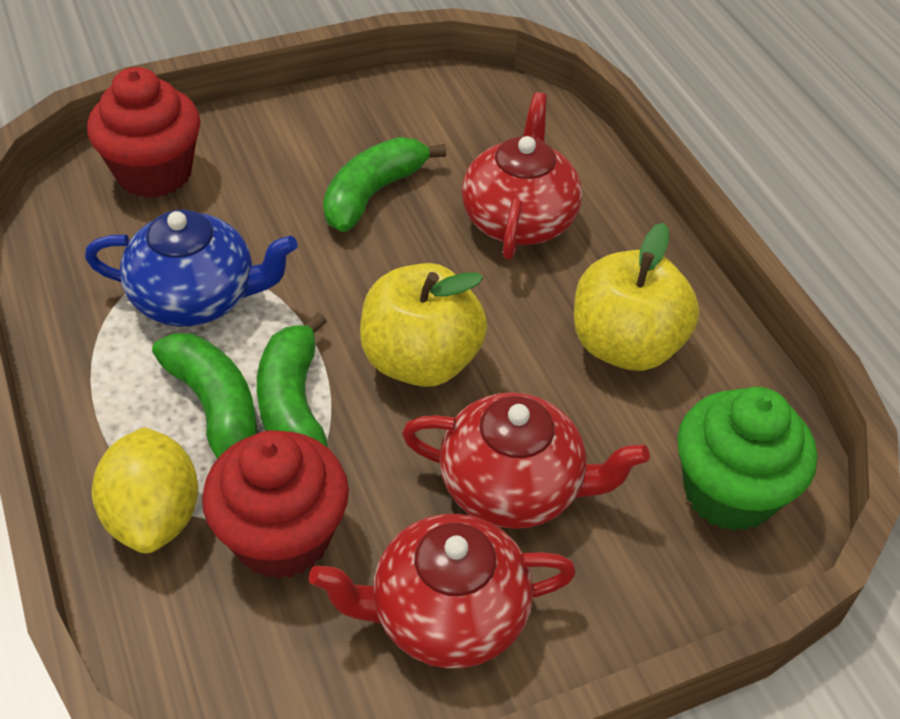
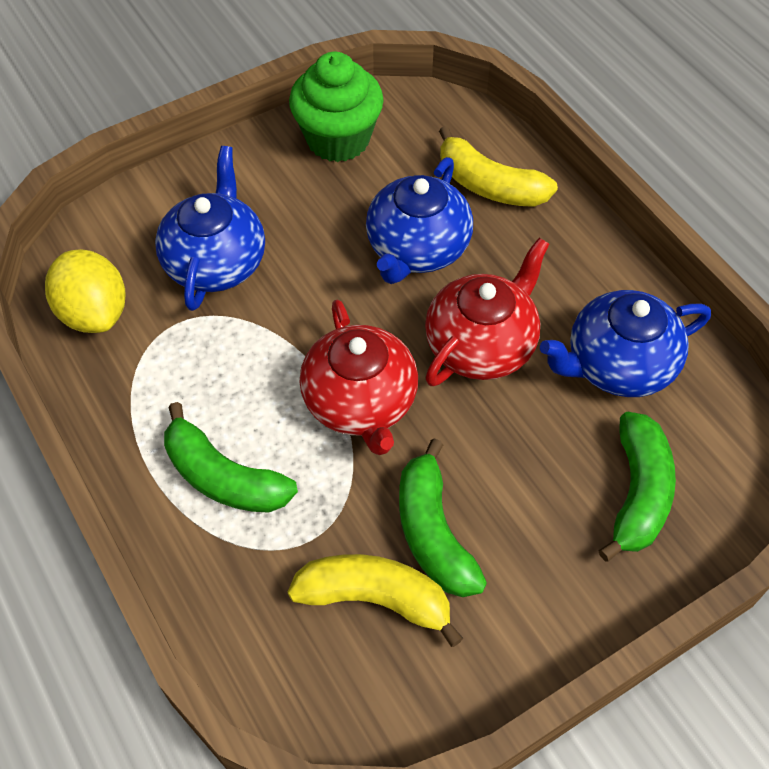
blue teapot: 1 -> 3
red cupcake: 2 -> 0
red teapot: 3 -> 2
yellow apple: 2 -> 0
yellow banana: 0 -> 2

